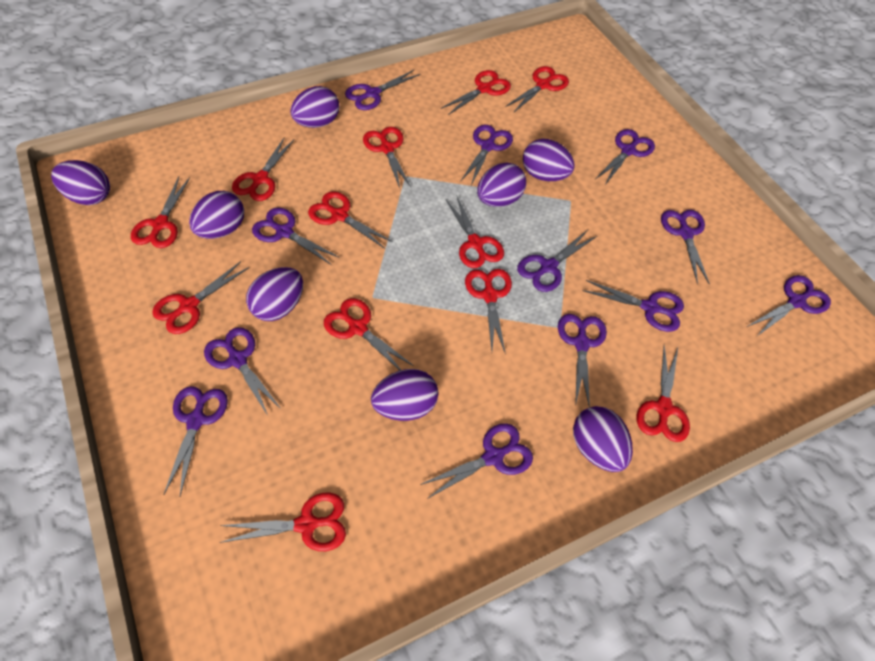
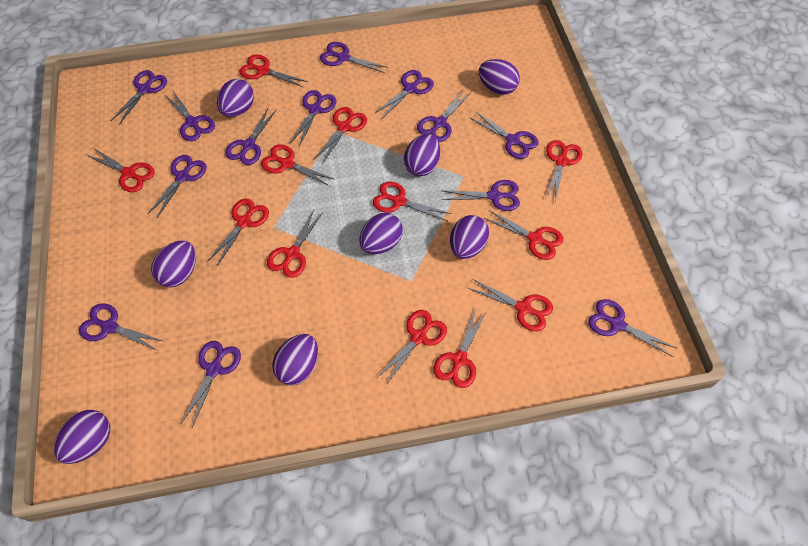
purple scissors: 12 -> 13

